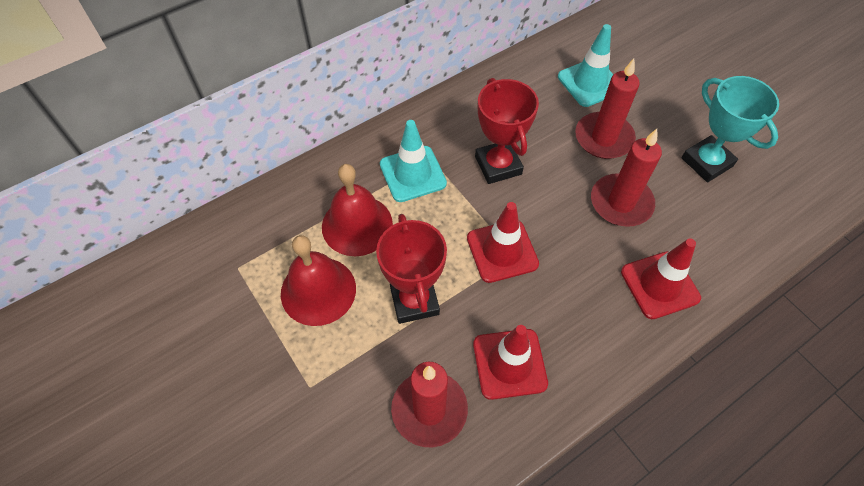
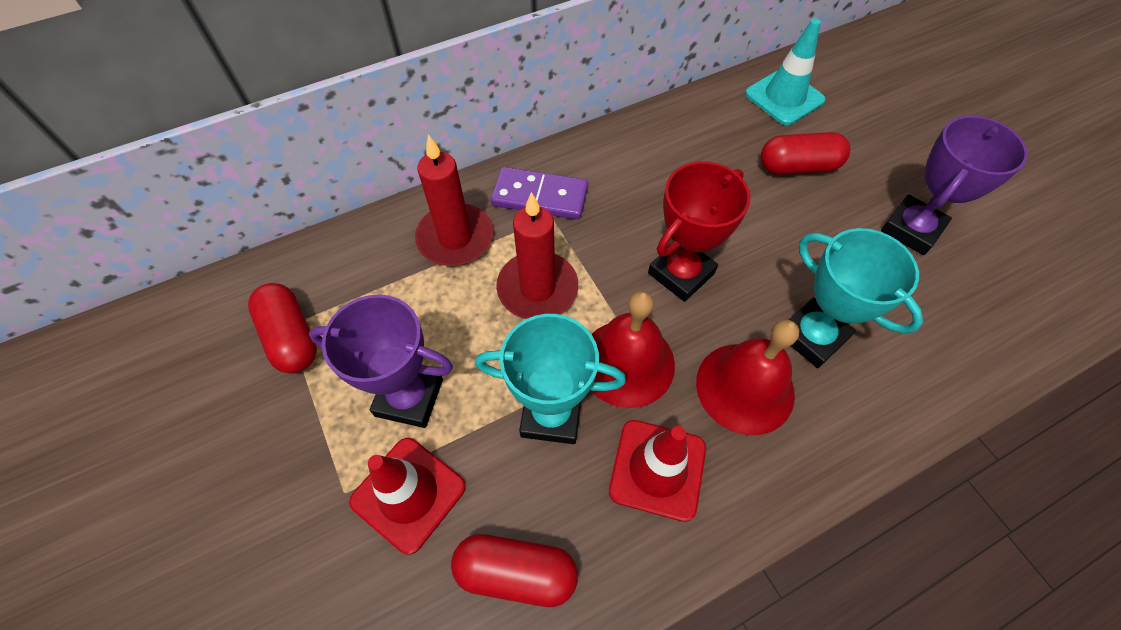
purple domino: 0 -> 1
purple trophy: 0 -> 2
red candle: 3 -> 2
red capsule: 0 -> 3
red traffic cone: 3 -> 2
red trophy: 2 -> 1
turquoise traffic cone: 2 -> 1
turquoise trophy: 1 -> 2

